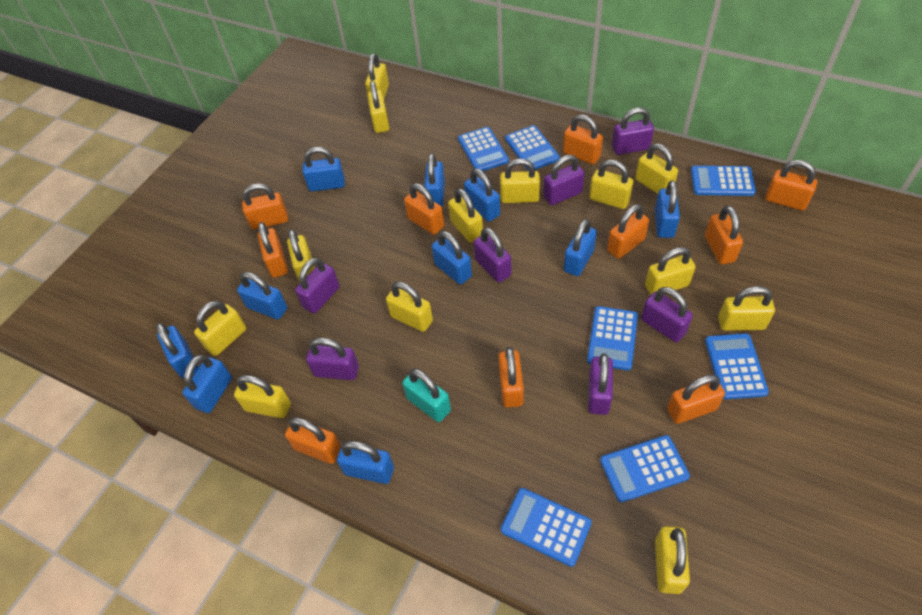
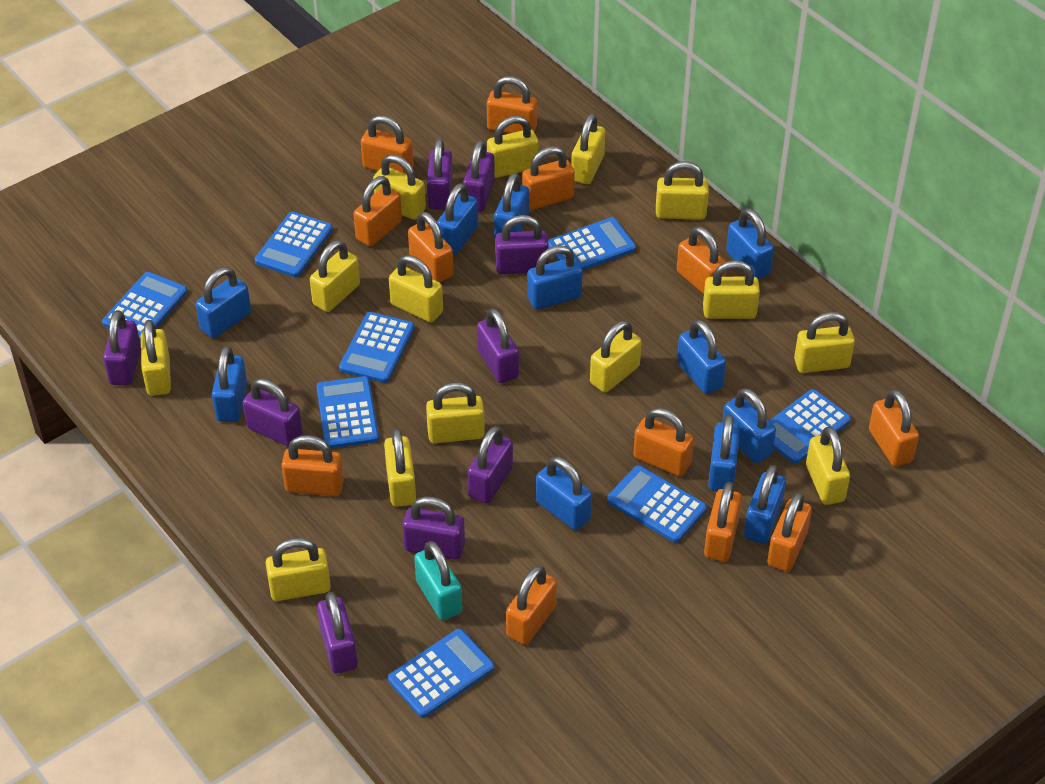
blue calculator: 7 -> 8
blue padlock: 10 -> 11
orange padlock: 10 -> 12
purple padlock: 7 -> 9
yellow padlock: 13 -> 14

